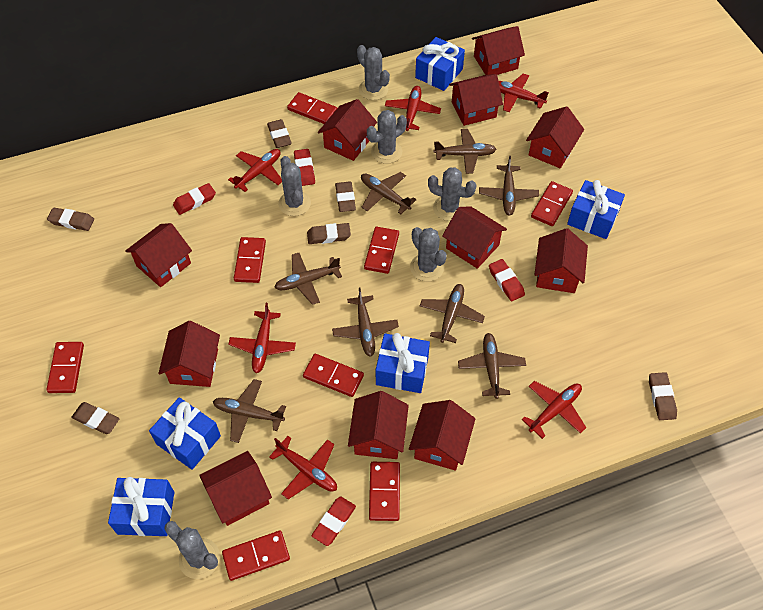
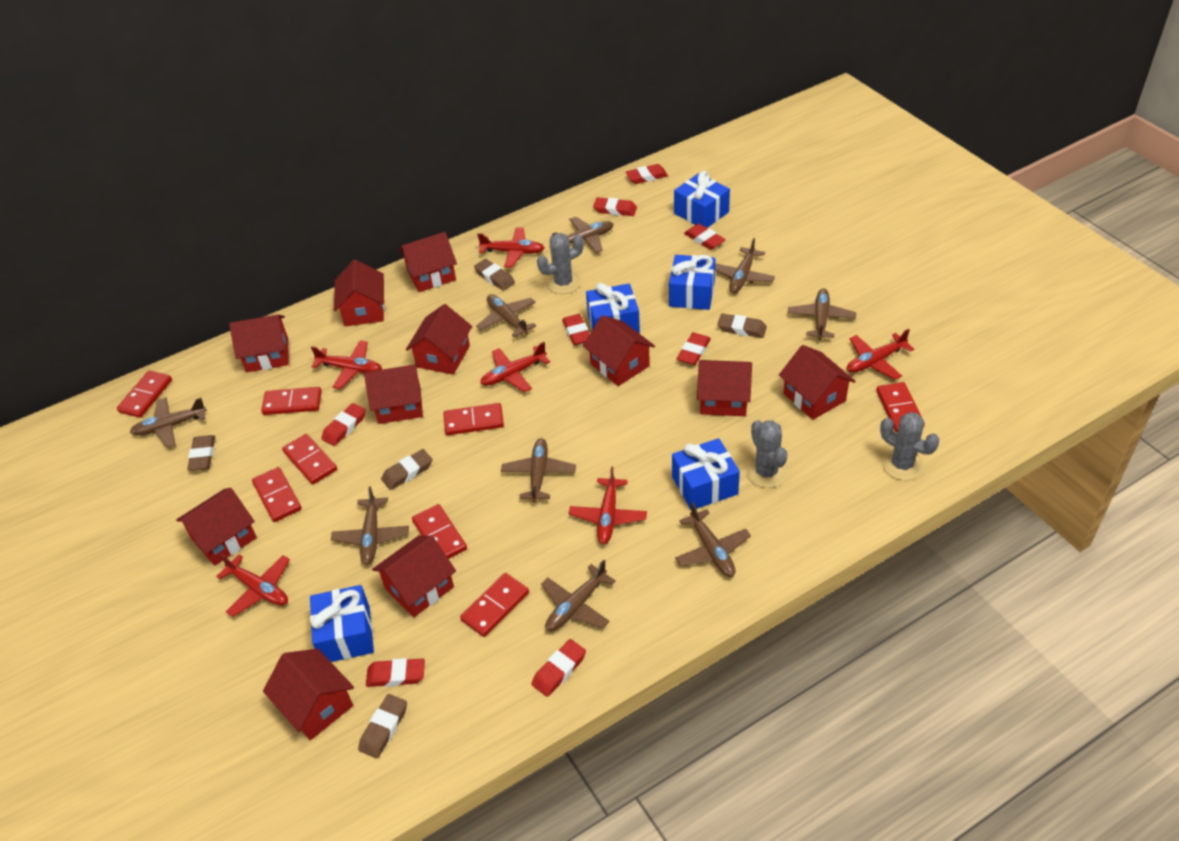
brown eraser: 6 -> 5
brown plane: 8 -> 9
grey cactus: 6 -> 3
red eraser: 4 -> 8

